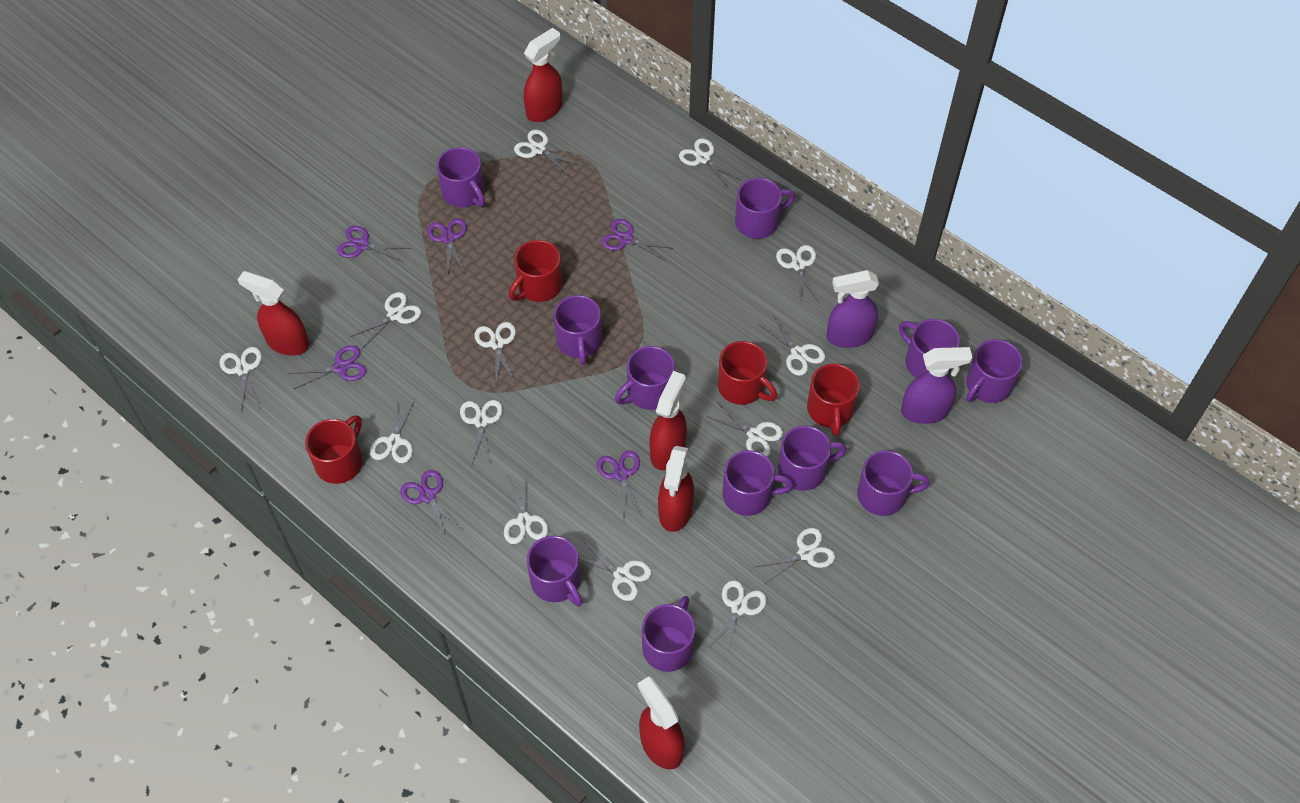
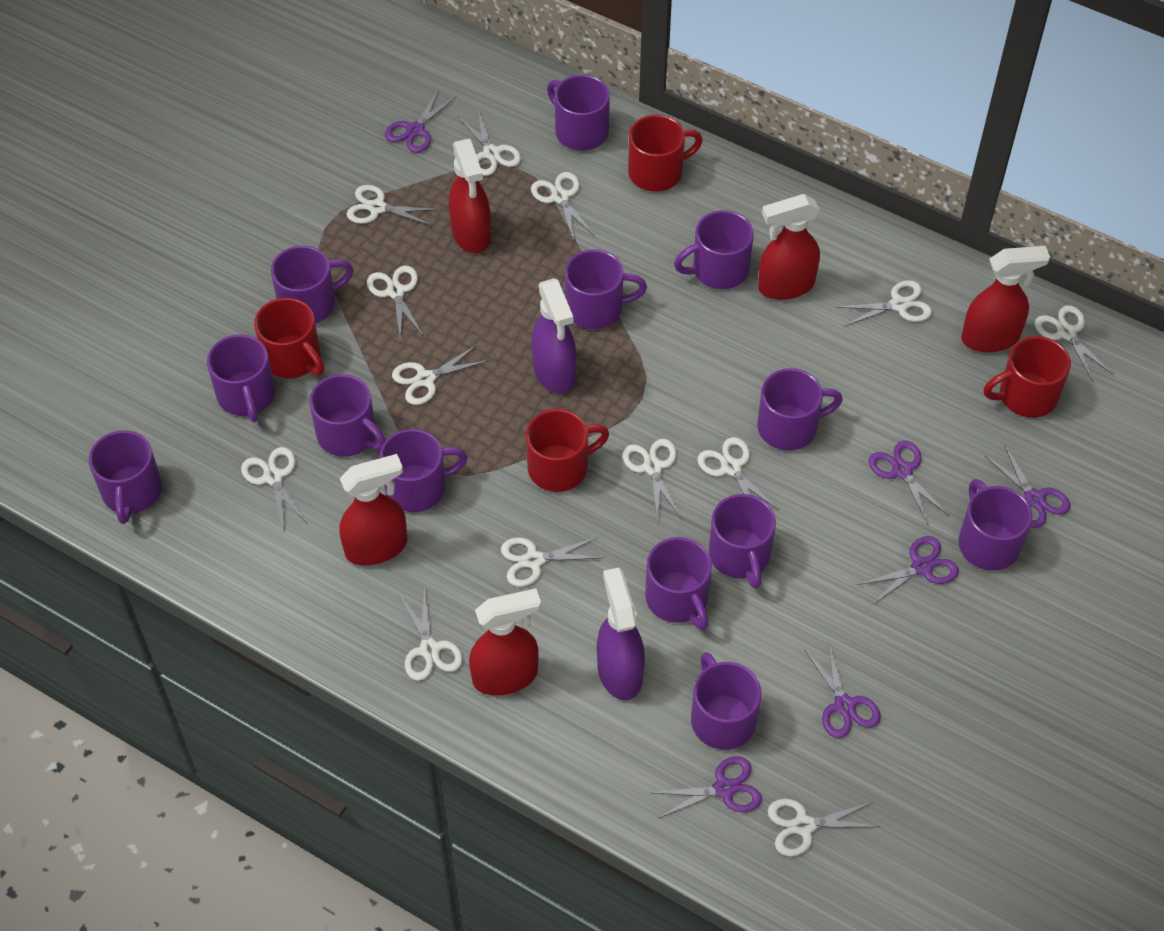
purple mug: 11 -> 13
white scissors: 14 -> 13

